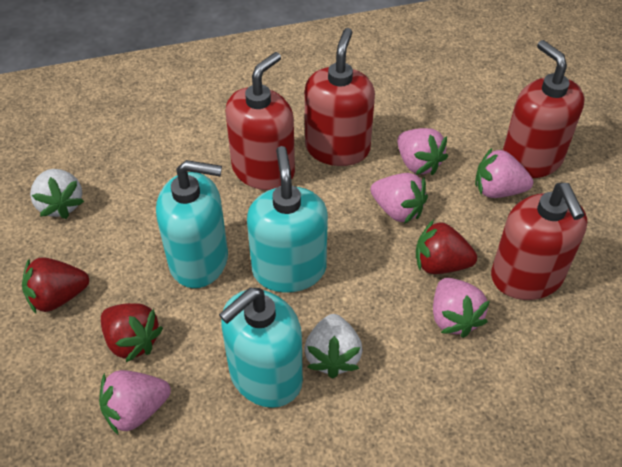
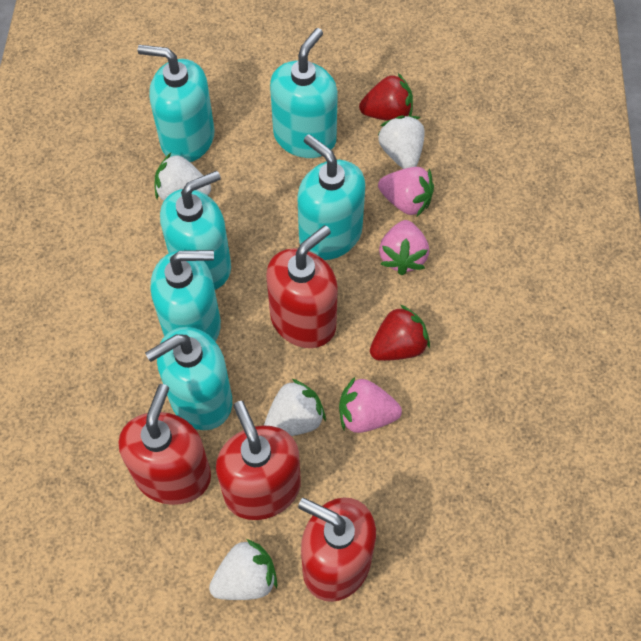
pink strawberry: 5 -> 3
red strawberry: 3 -> 2
turquoise soap dispenser: 3 -> 6
white strawberry: 2 -> 4

